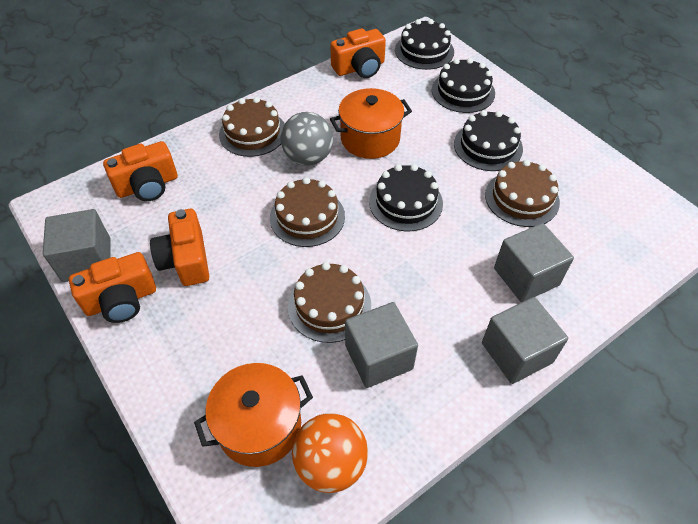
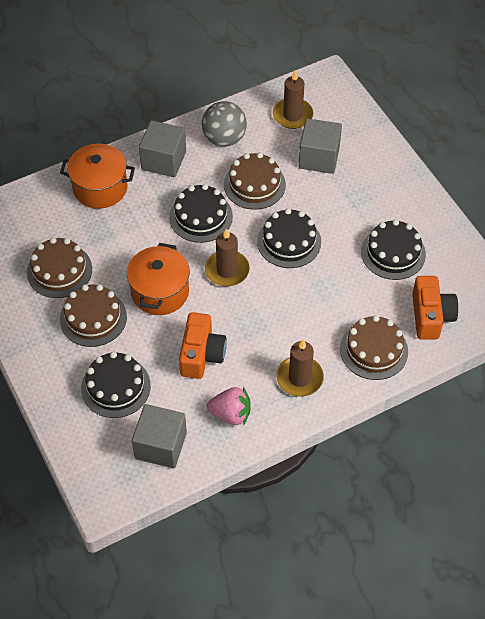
brown candle: 0 -> 3
grey cube: 4 -> 3
orange ball: 1 -> 0
orange camera: 4 -> 2
pink strawberry: 0 -> 1

